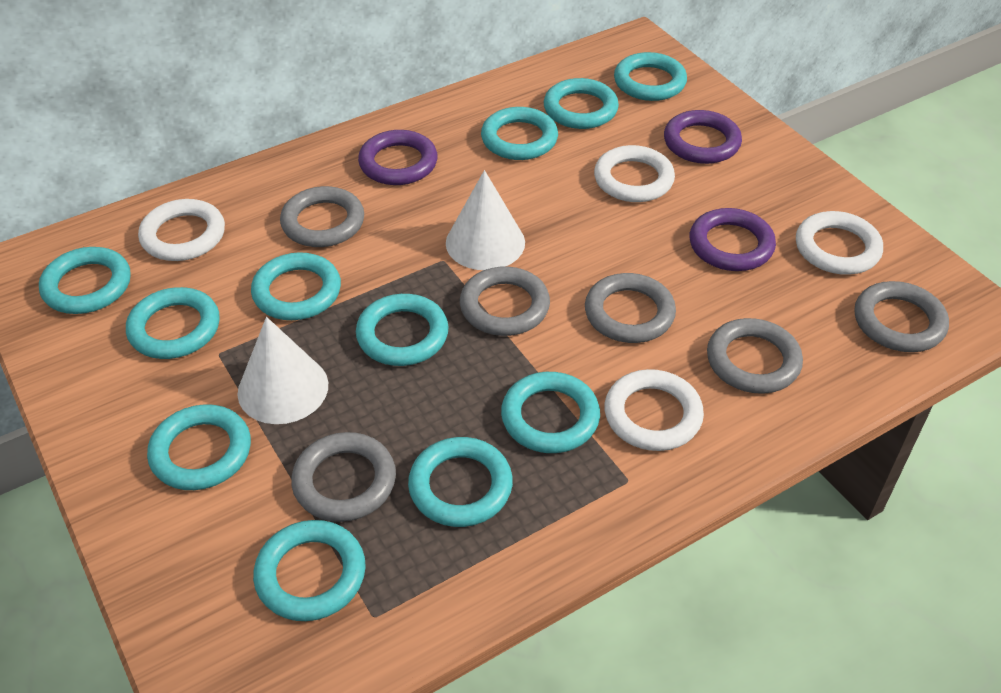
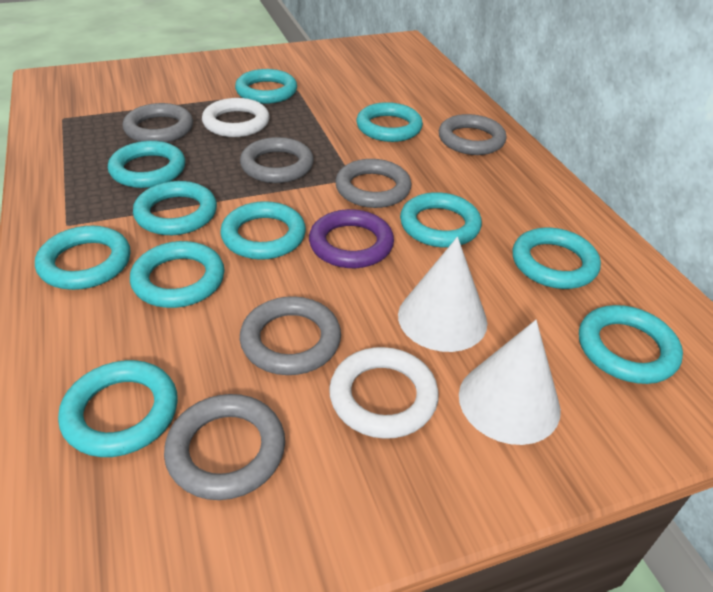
purple ring: 3 -> 1
white ring: 4 -> 2

